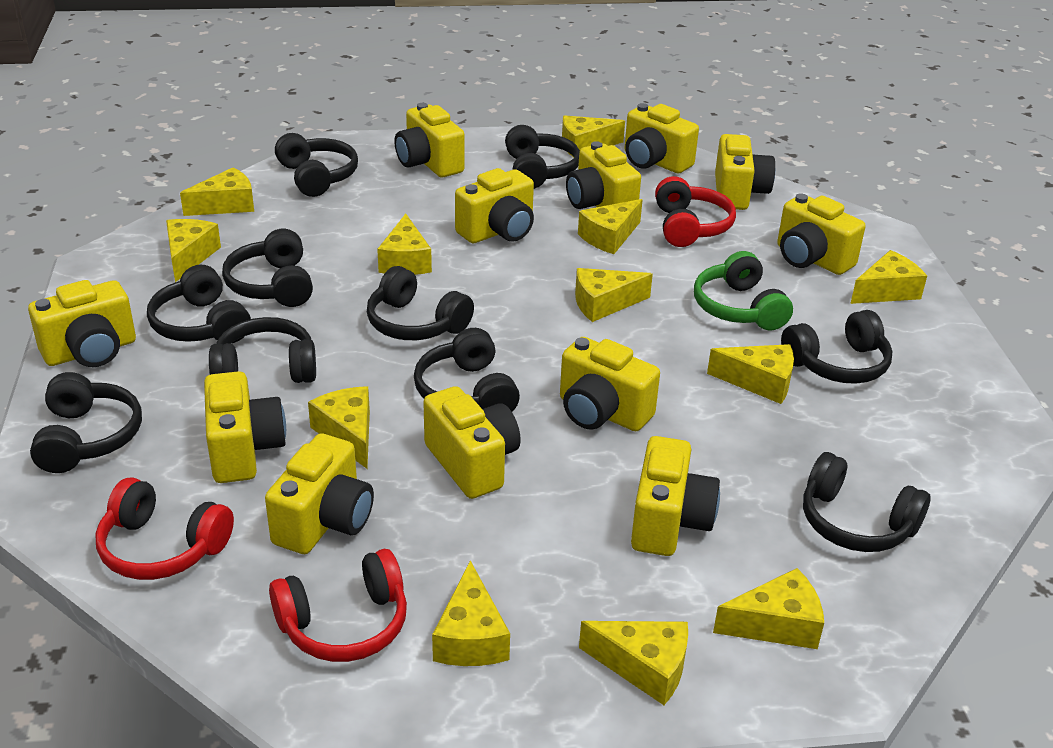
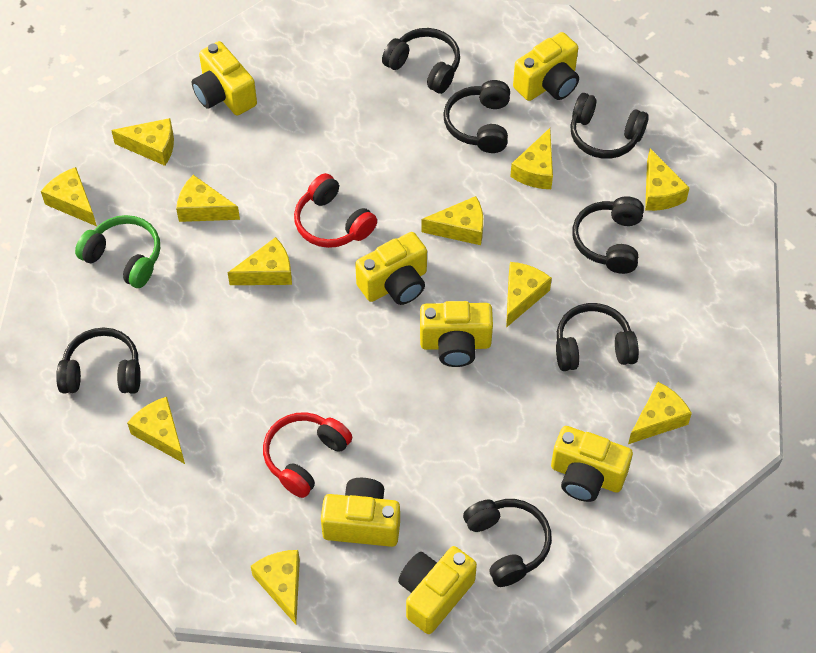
black headphones: 10 -> 7
red headphones: 3 -> 2
yellow camera: 12 -> 7
yellow cheese: 12 -> 11

